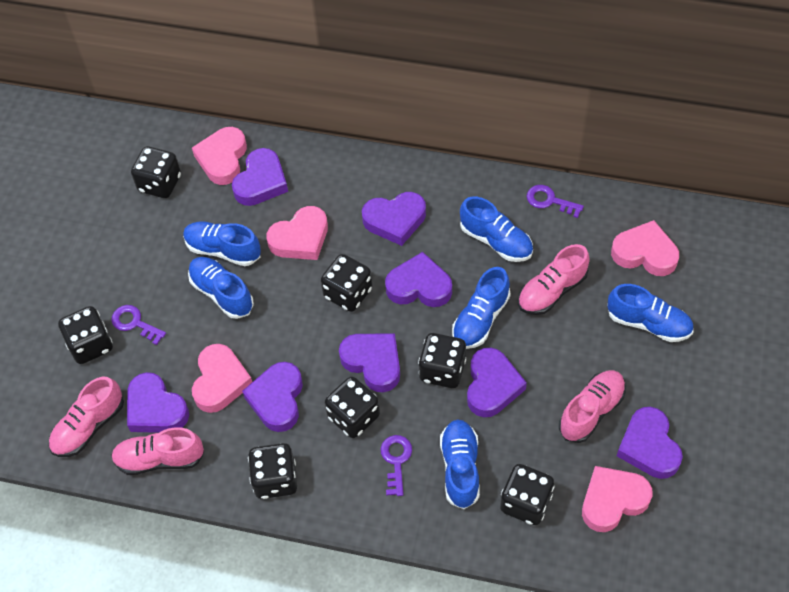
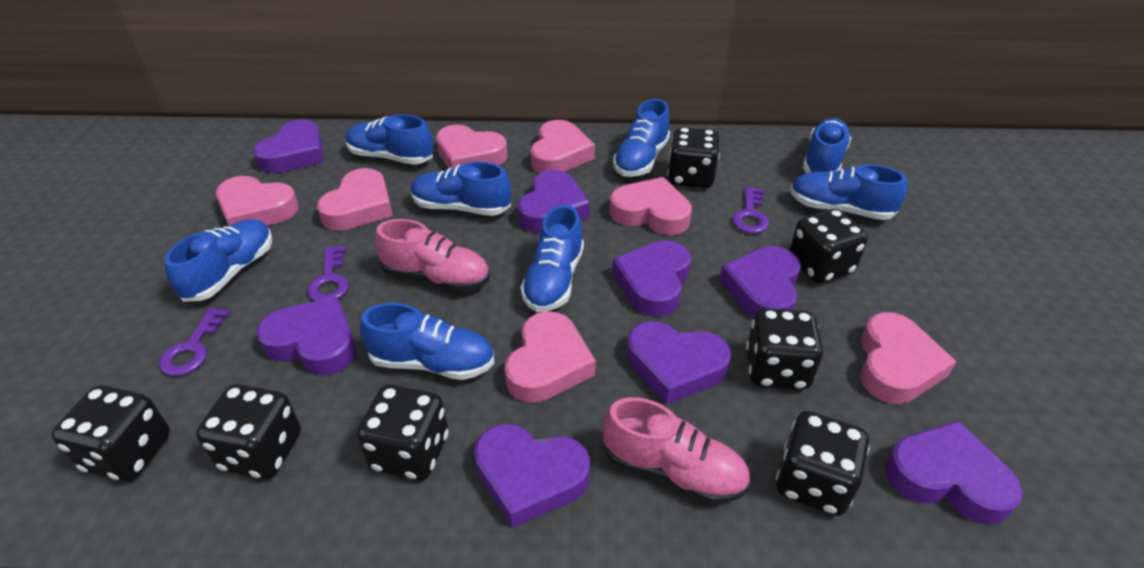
blue shoe: 6 -> 8
pink heart: 5 -> 7
pink shoe: 4 -> 2

